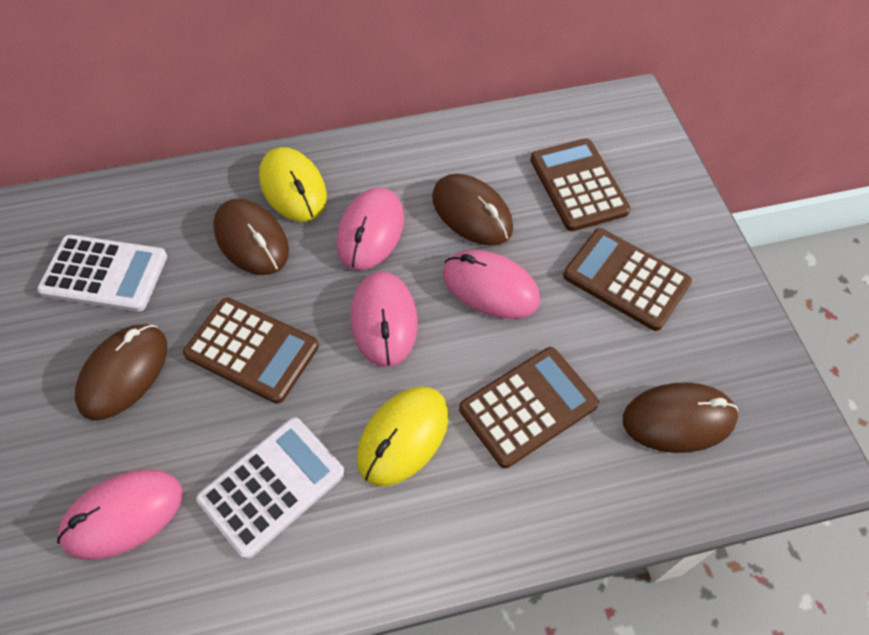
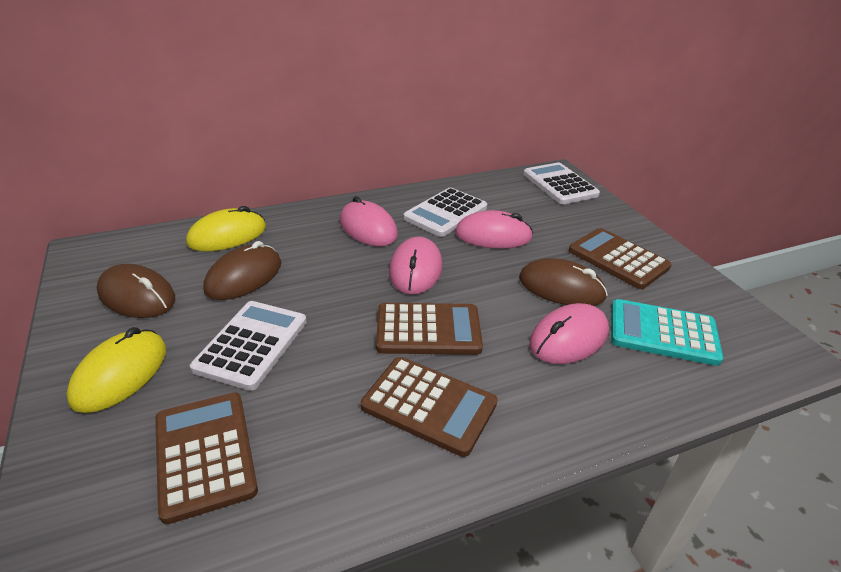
brown mouse: 4 -> 3
turquoise calculator: 0 -> 1
white calculator: 2 -> 3

